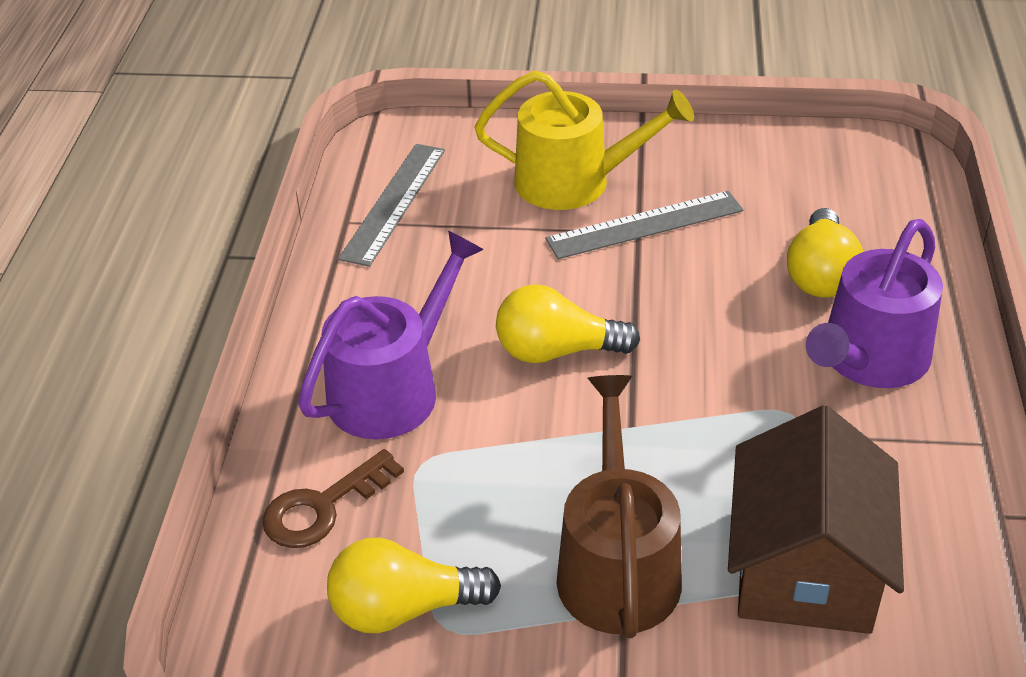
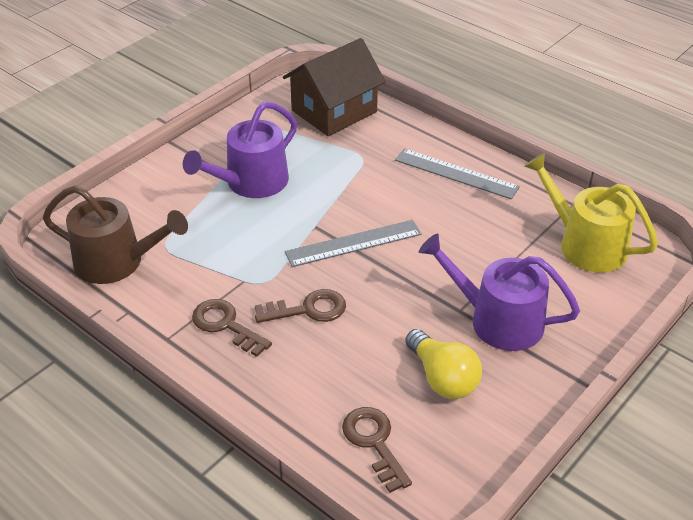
brown key: 1 -> 3
yellow light bulb: 3 -> 1

